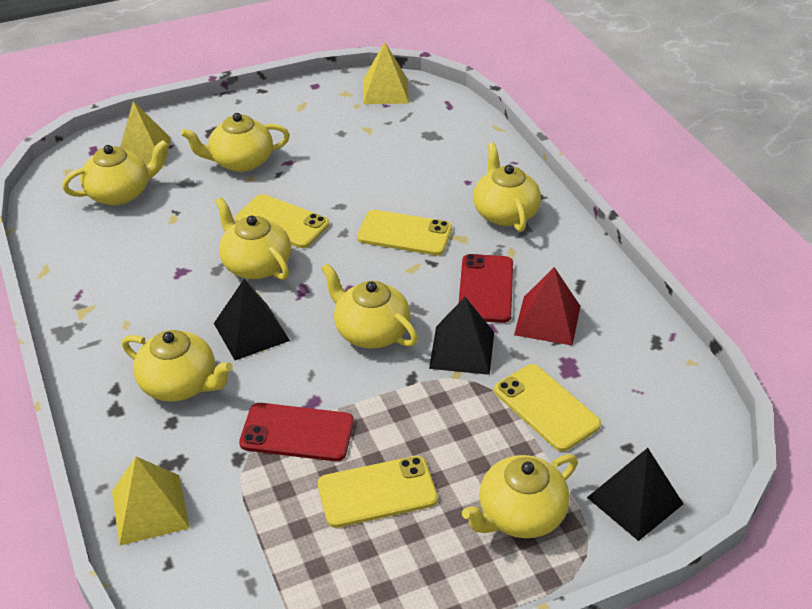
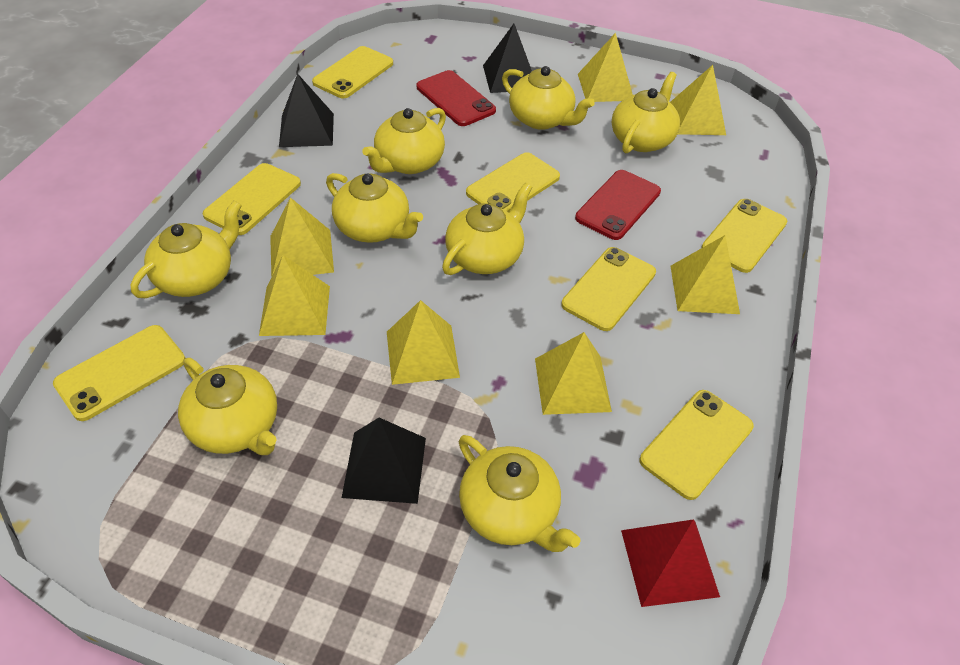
yellow phone: 4 -> 7
yellow pyramid: 3 -> 7
yellow teapot: 7 -> 8

